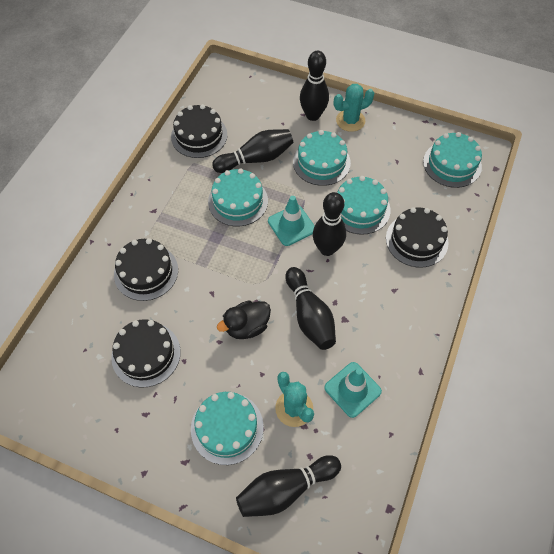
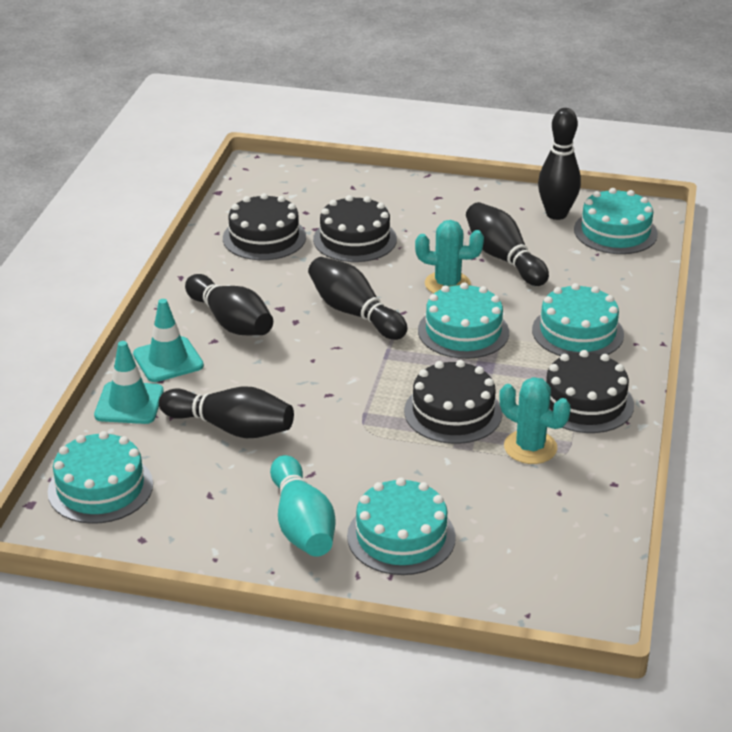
black duck: 1 -> 0
turquoise bowling pin: 0 -> 1

